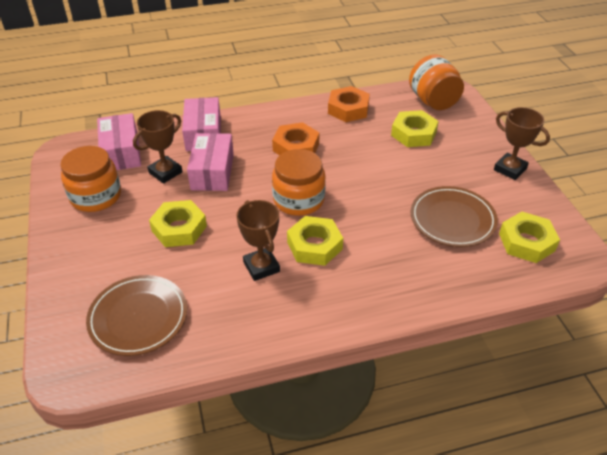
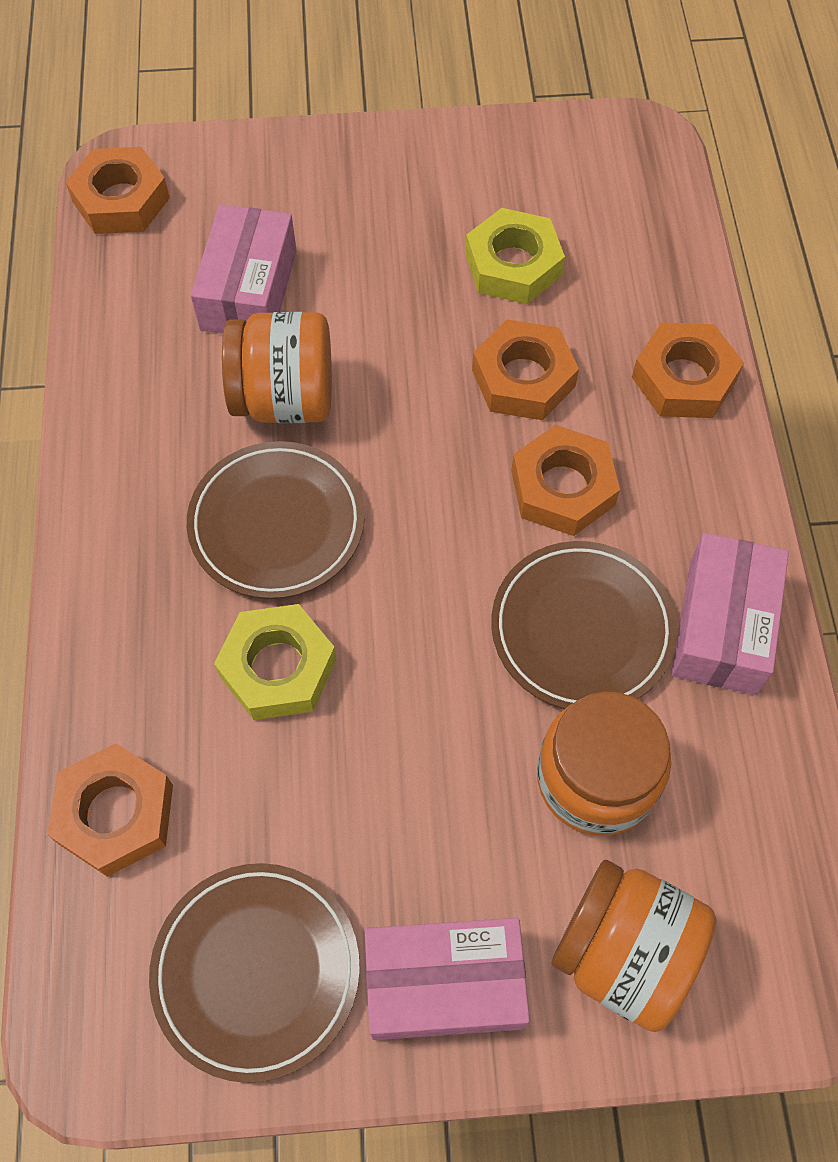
brown plate: 2 -> 3
brown trophy: 3 -> 0
orange nut: 2 -> 5
yellow nut: 4 -> 2

